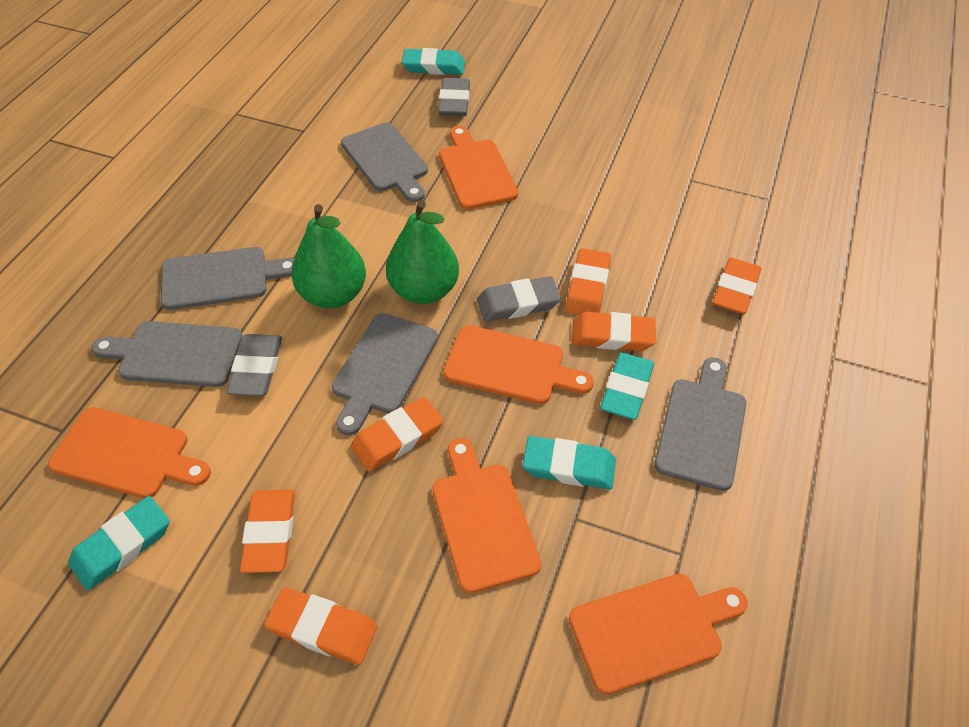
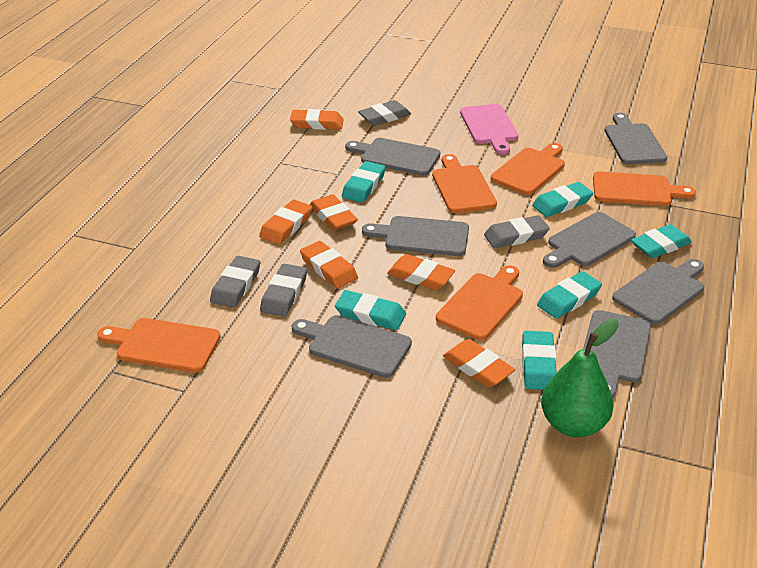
green pear: 2 -> 1
grey cutting board: 5 -> 7
grey eraser: 3 -> 4
pink cutting board: 0 -> 1
turquoise eraser: 4 -> 6

